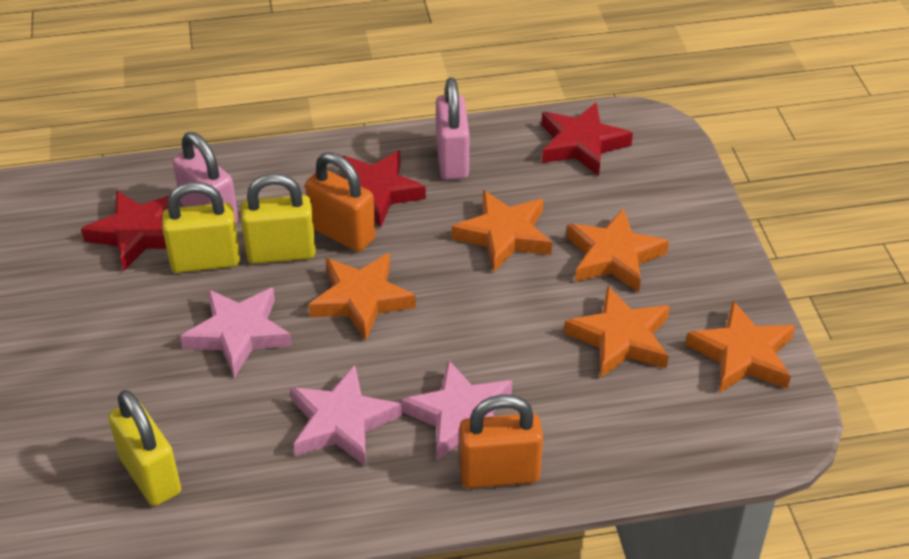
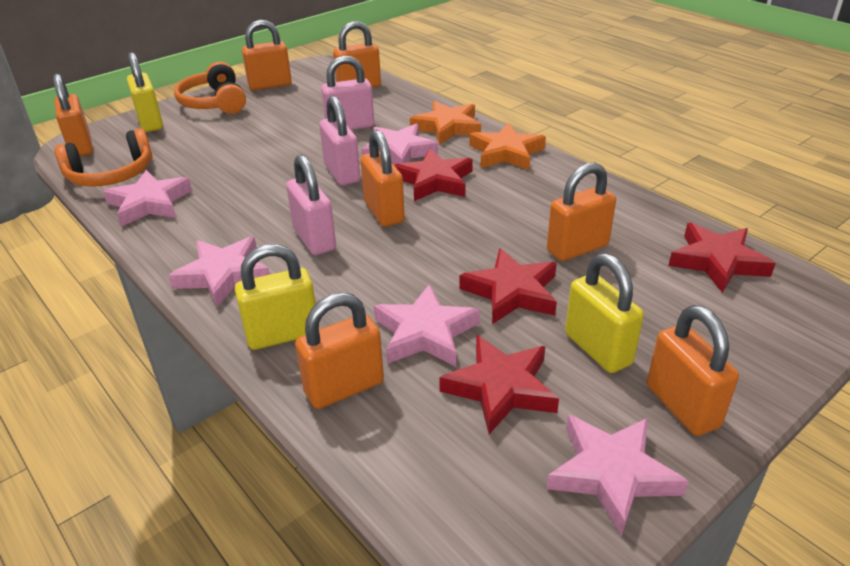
orange headphones: 0 -> 2
orange padlock: 2 -> 7
orange star: 5 -> 2
pink padlock: 2 -> 3
pink star: 3 -> 5
red star: 3 -> 4

